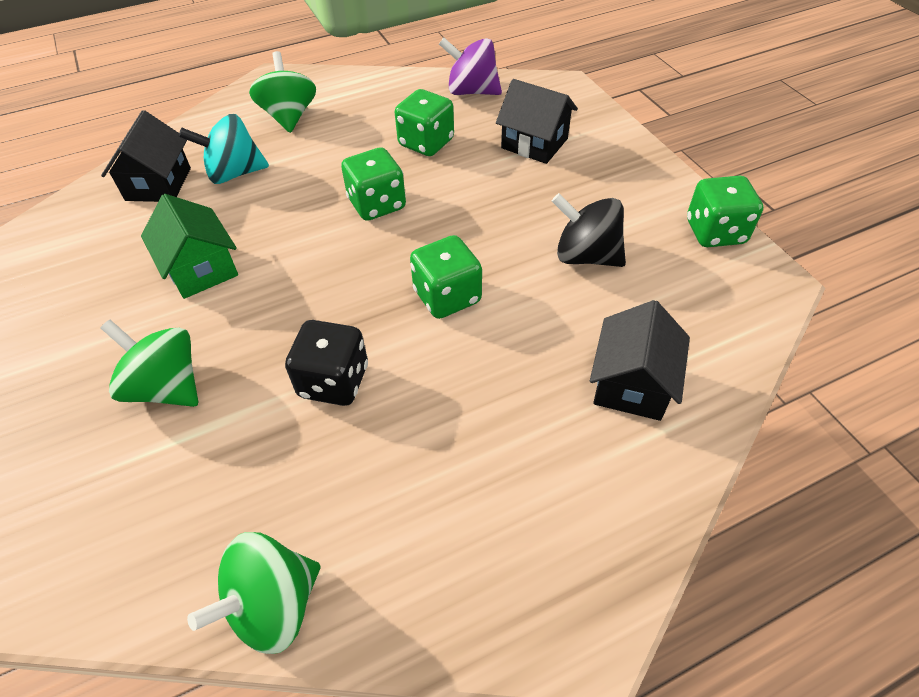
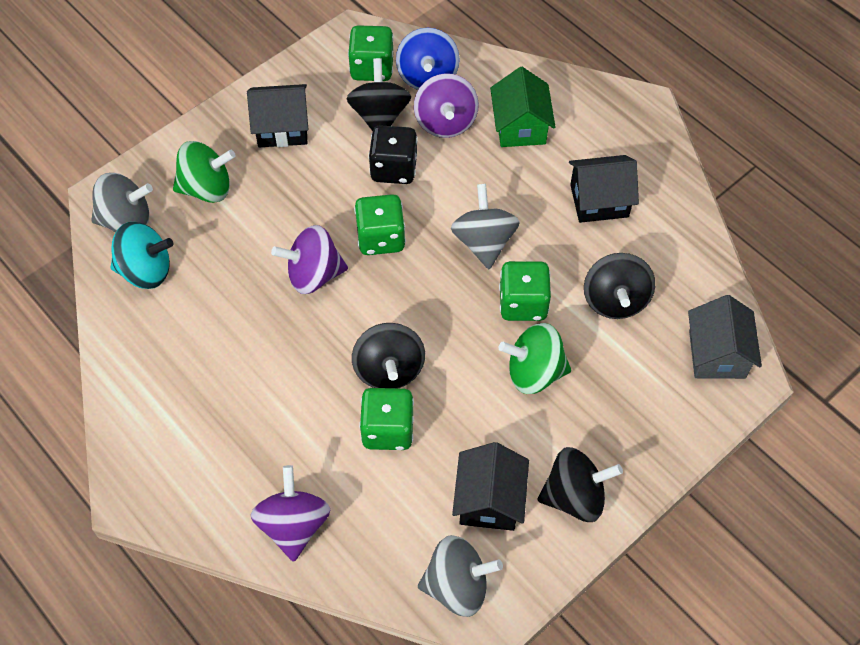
black spinning top: 1 -> 4
blue spinning top: 0 -> 1
green spinning top: 3 -> 2
grey house: 0 -> 1
grey spinning top: 0 -> 3
purple spinning top: 1 -> 3

